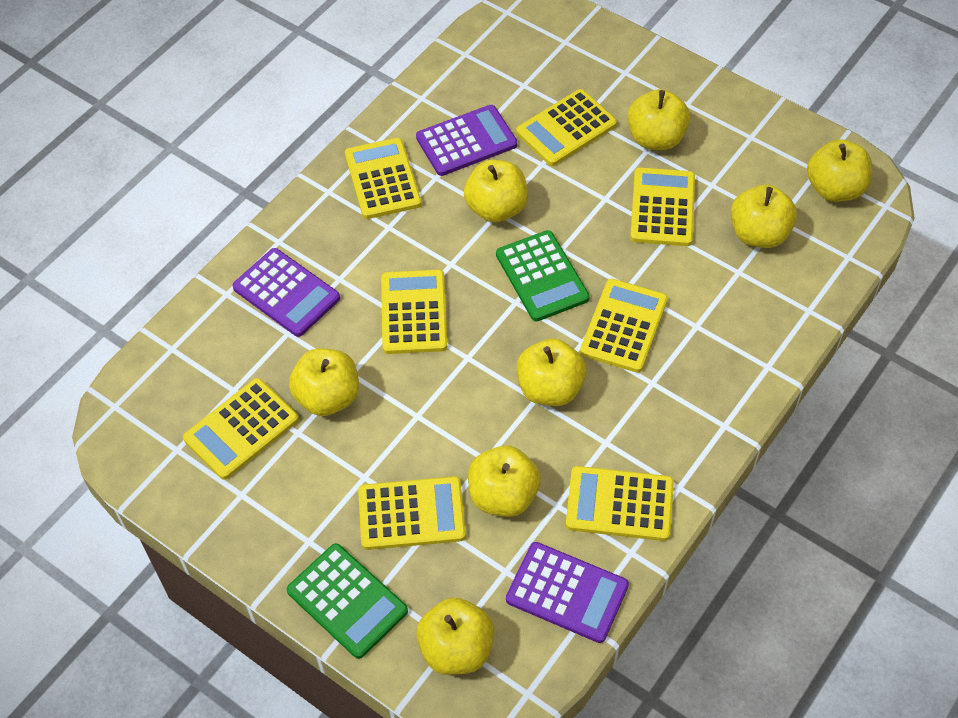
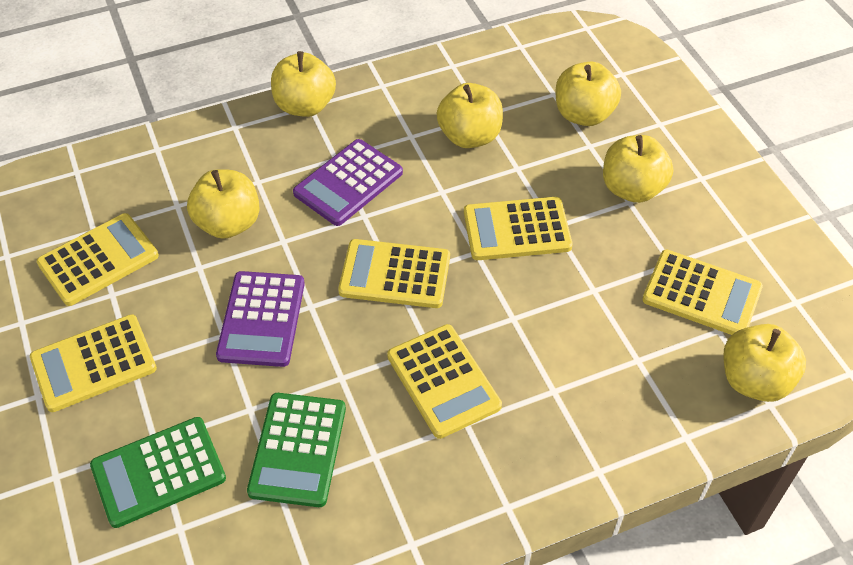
purple calculator: 3 -> 2
yellow apple: 8 -> 6
yellow calculator: 8 -> 6

